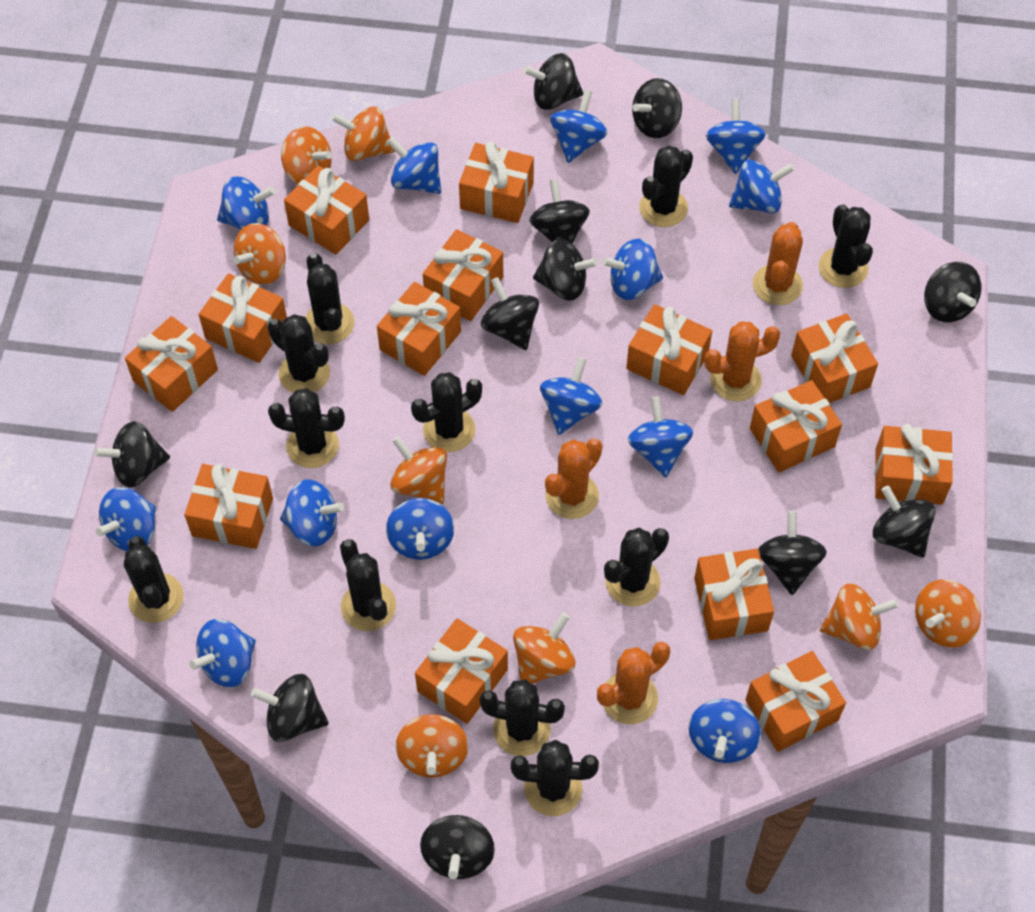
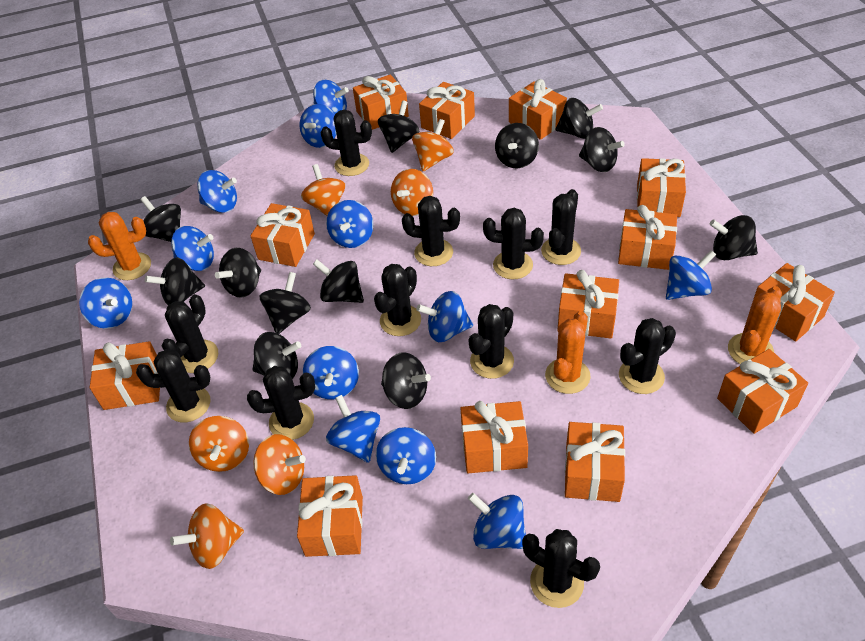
black spinning top: 11 -> 12
blue spinning top: 13 -> 12
orange cactus: 4 -> 3
orange gift: 14 -> 13
orange spinning top: 8 -> 6

